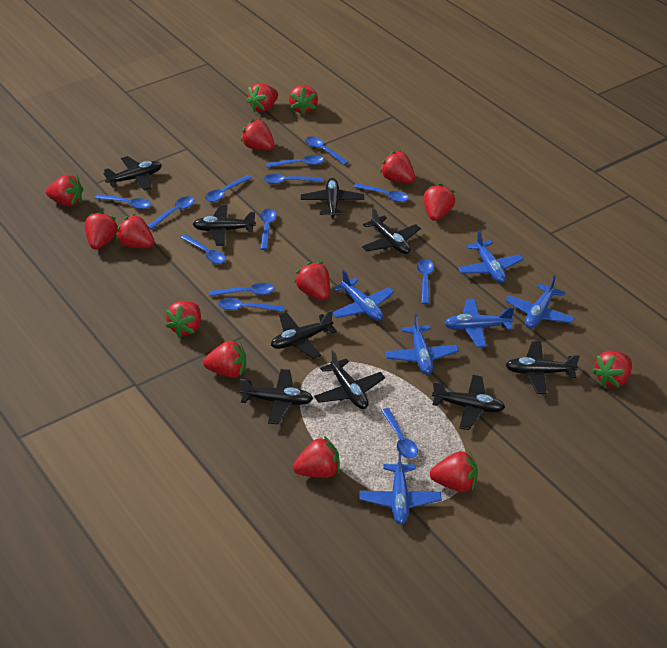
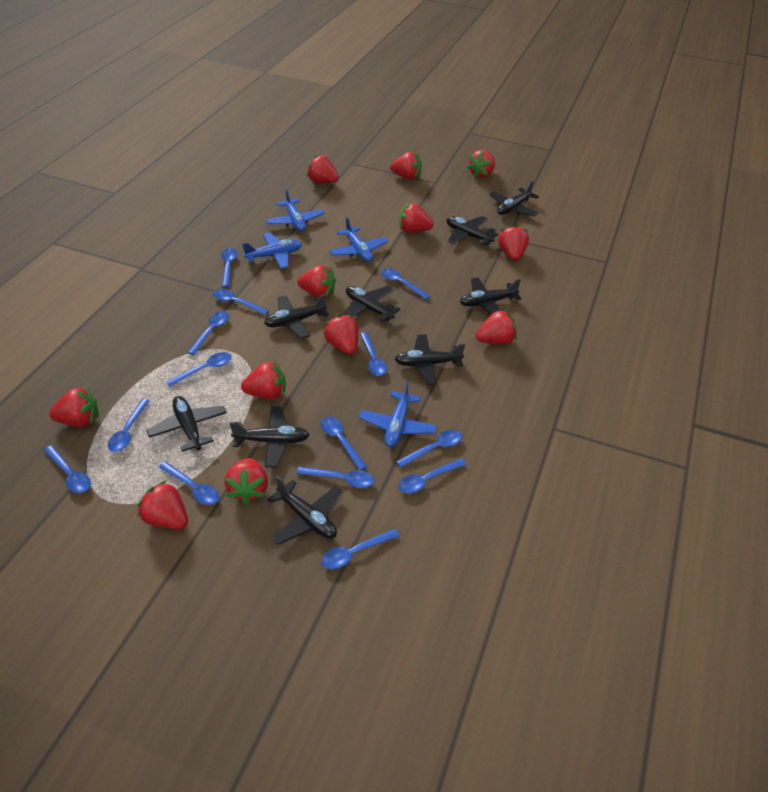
blue plane: 6 -> 4
blue spoon: 13 -> 14
red strawberry: 14 -> 12

